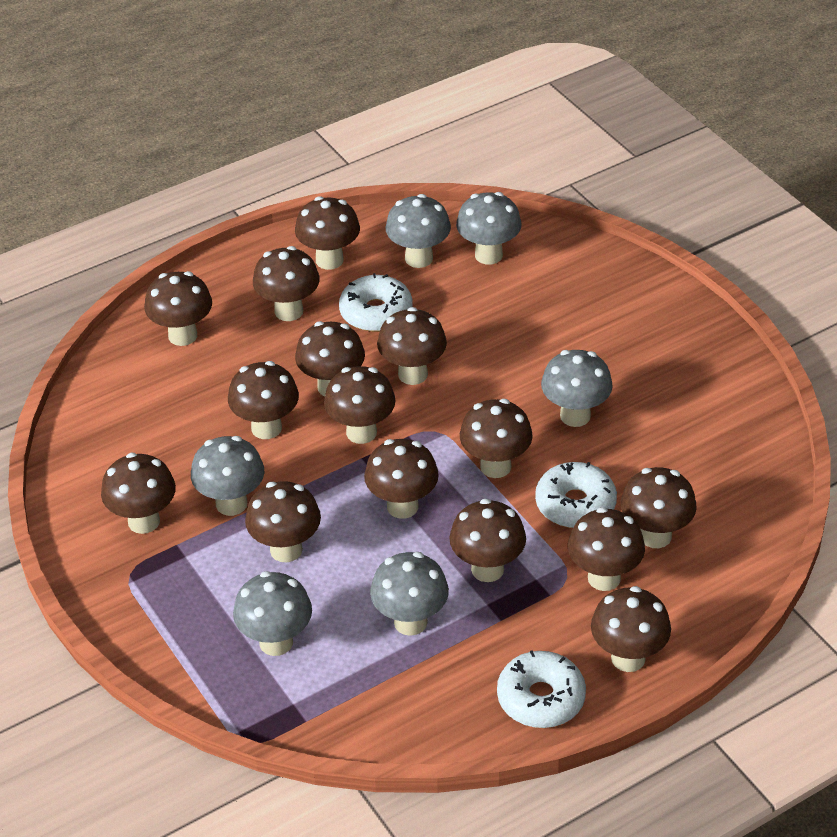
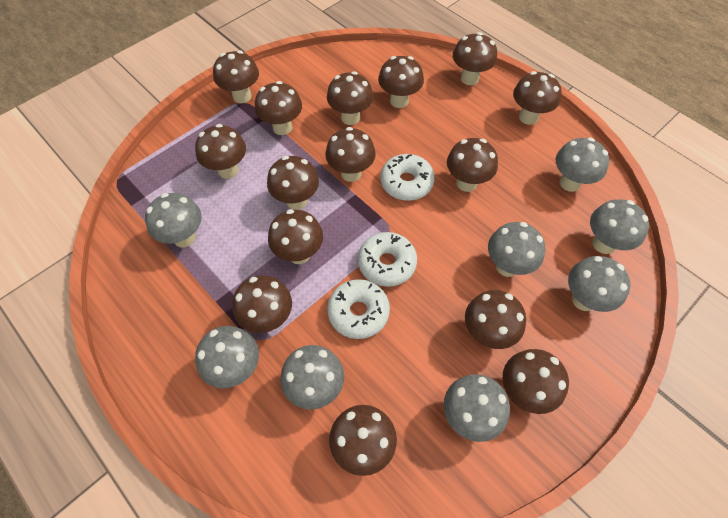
grey mushroom: 6 -> 8

